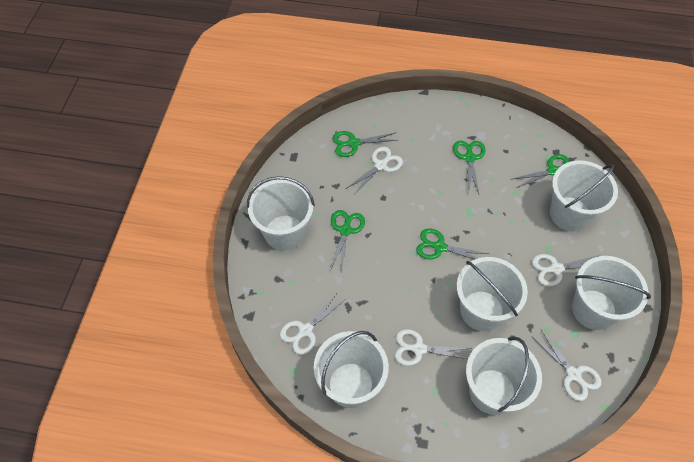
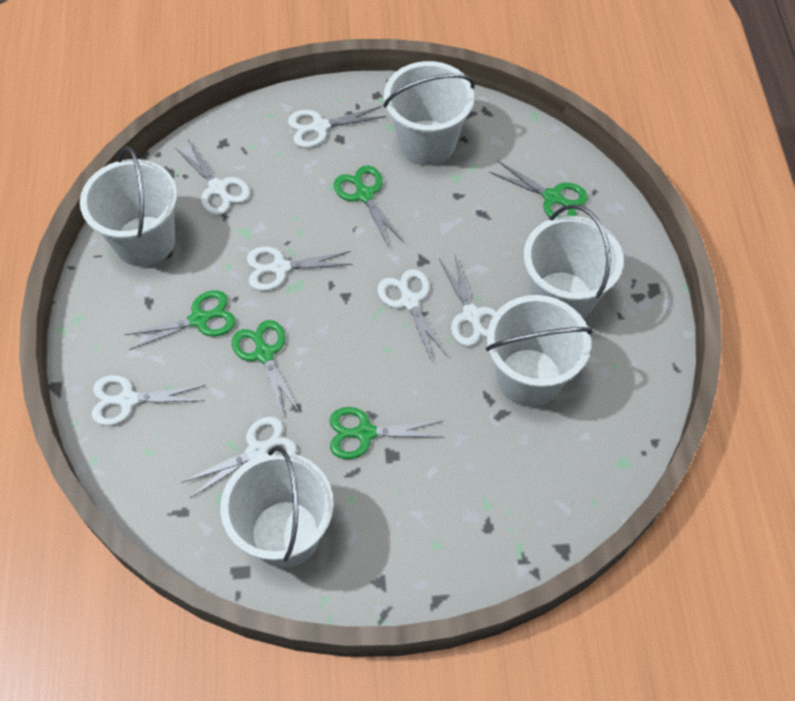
white bucket: 6 -> 5
white scissors: 5 -> 7

